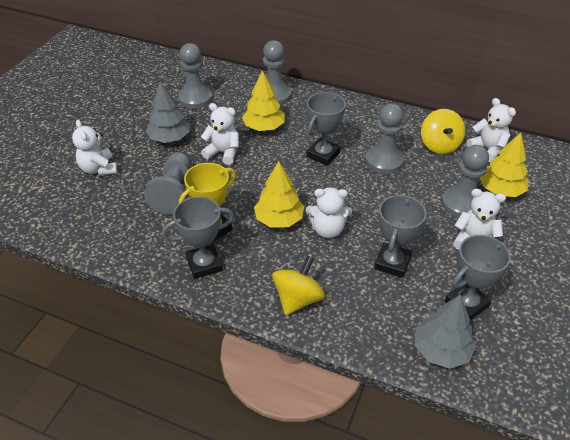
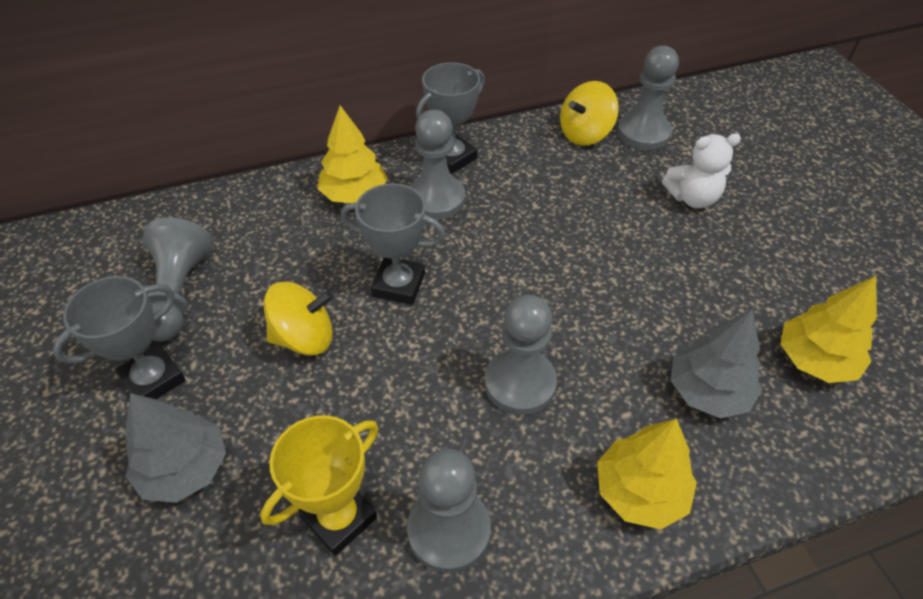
grey trophy: 4 -> 3
white teddy bear: 5 -> 1

